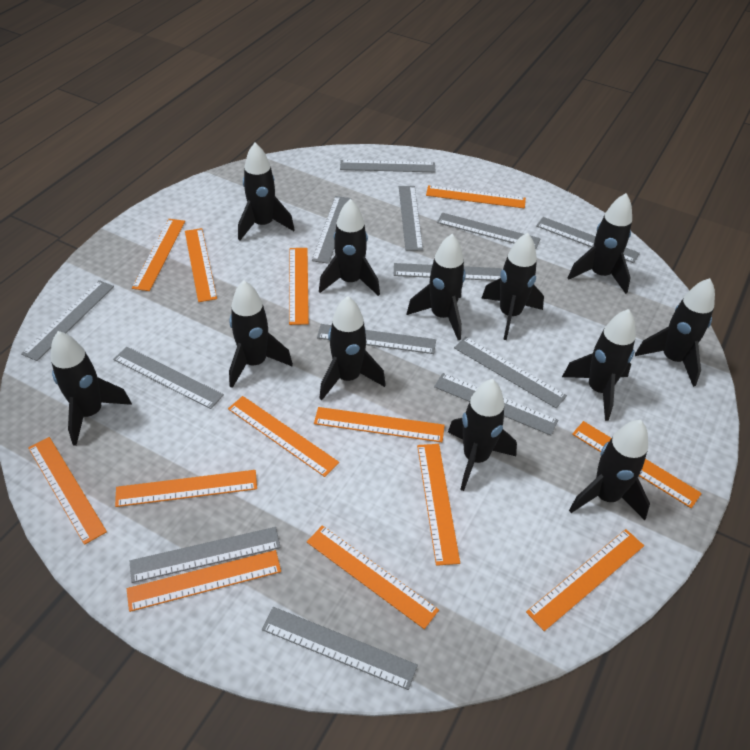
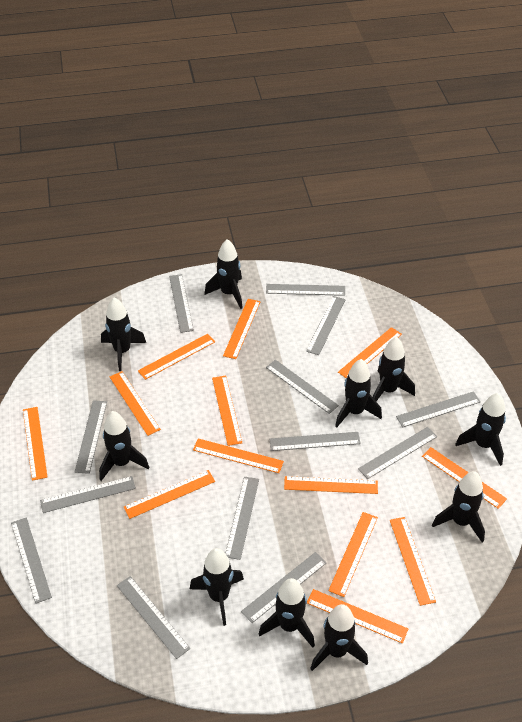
black rocket: 12 -> 10

